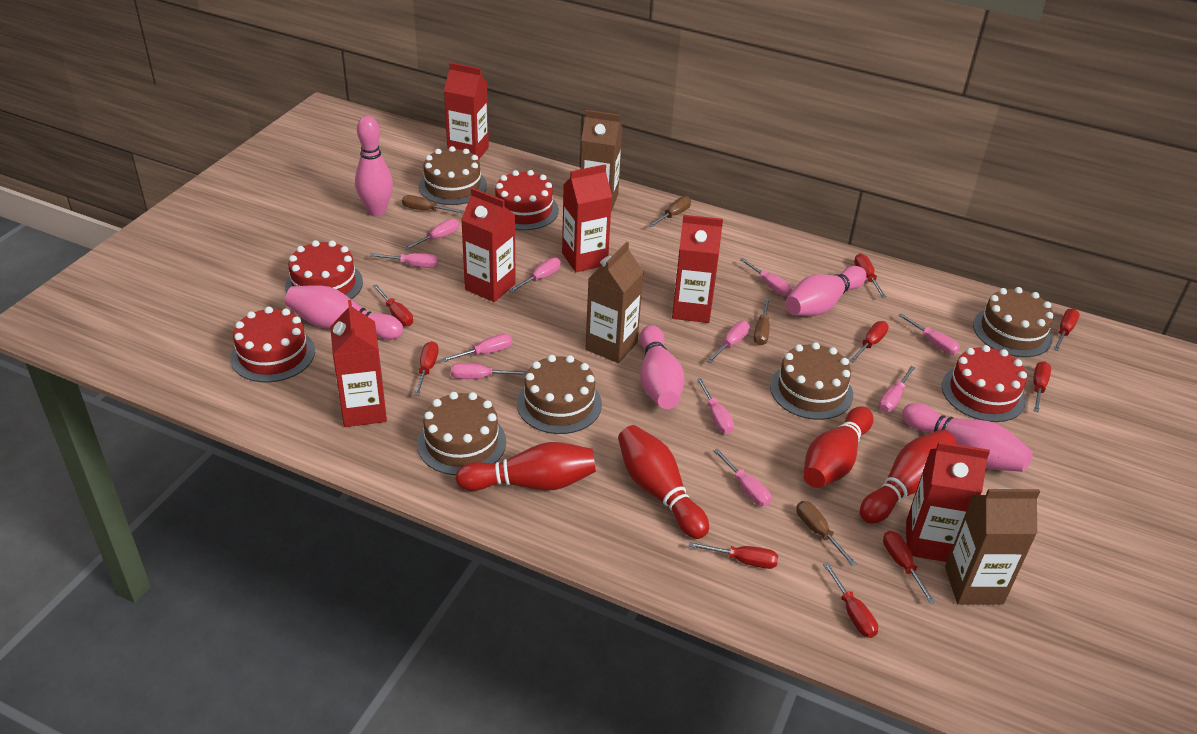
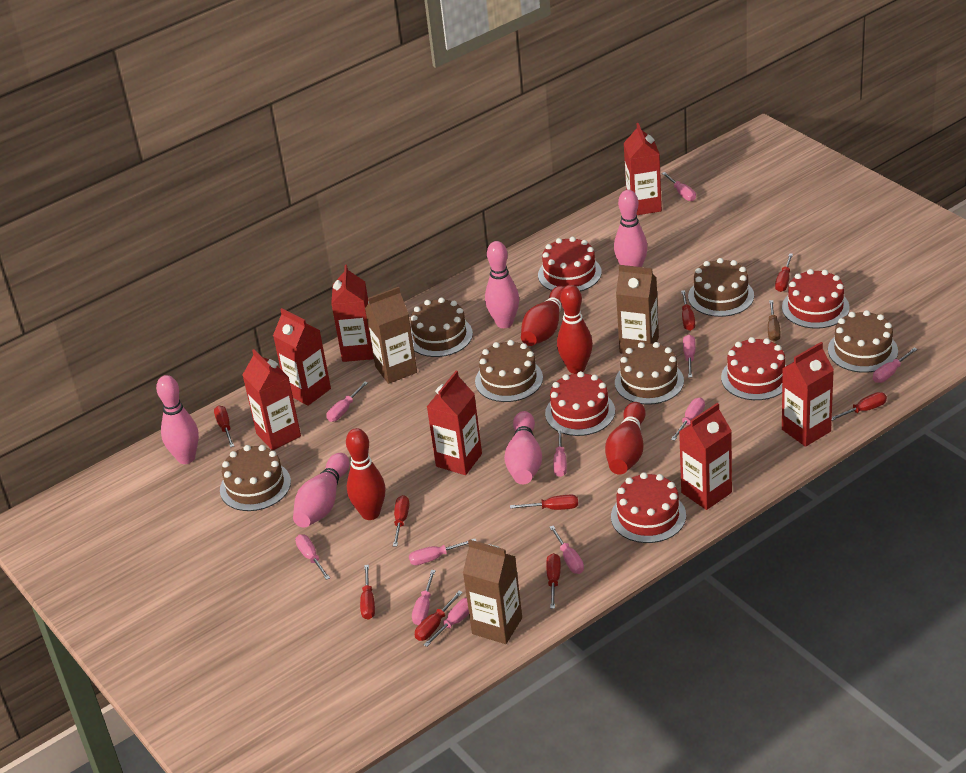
brown cake: 5 -> 6
brown screwdriver: 4 -> 1
red cake: 4 -> 5
red carton: 6 -> 7

